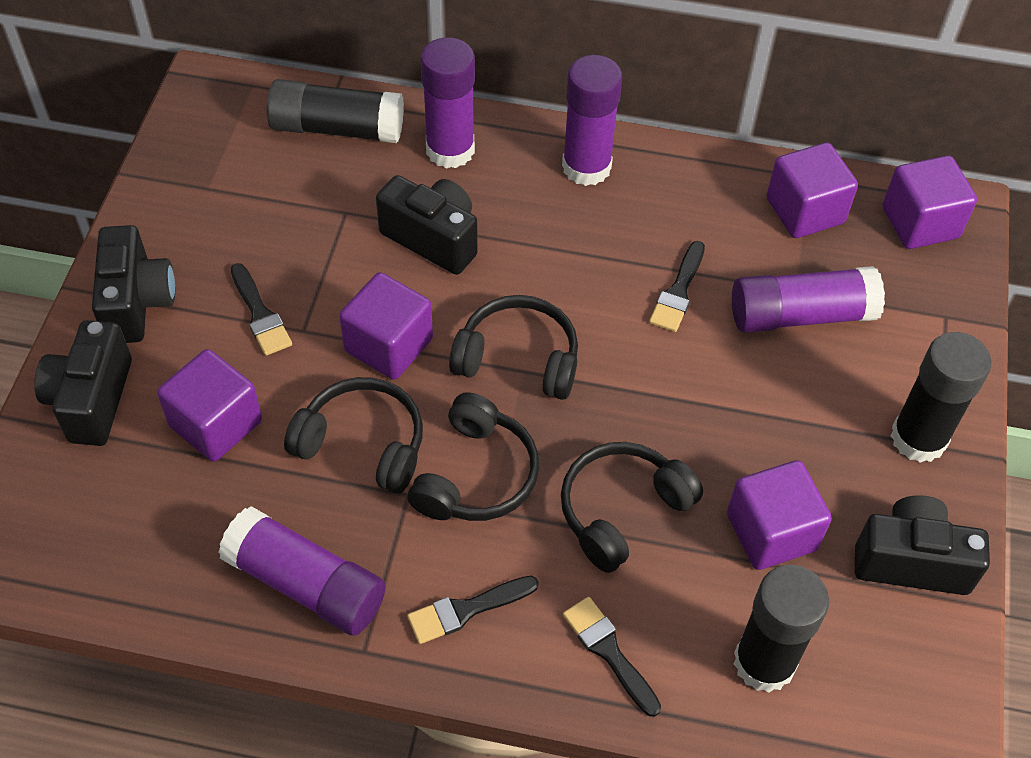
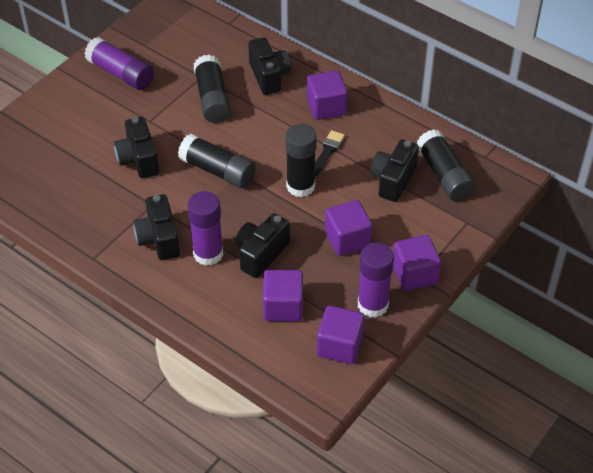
black brush: 4 -> 1
black camera: 4 -> 5
black glue stick: 3 -> 4
black headphones: 4 -> 0
purple glue stick: 4 -> 3

